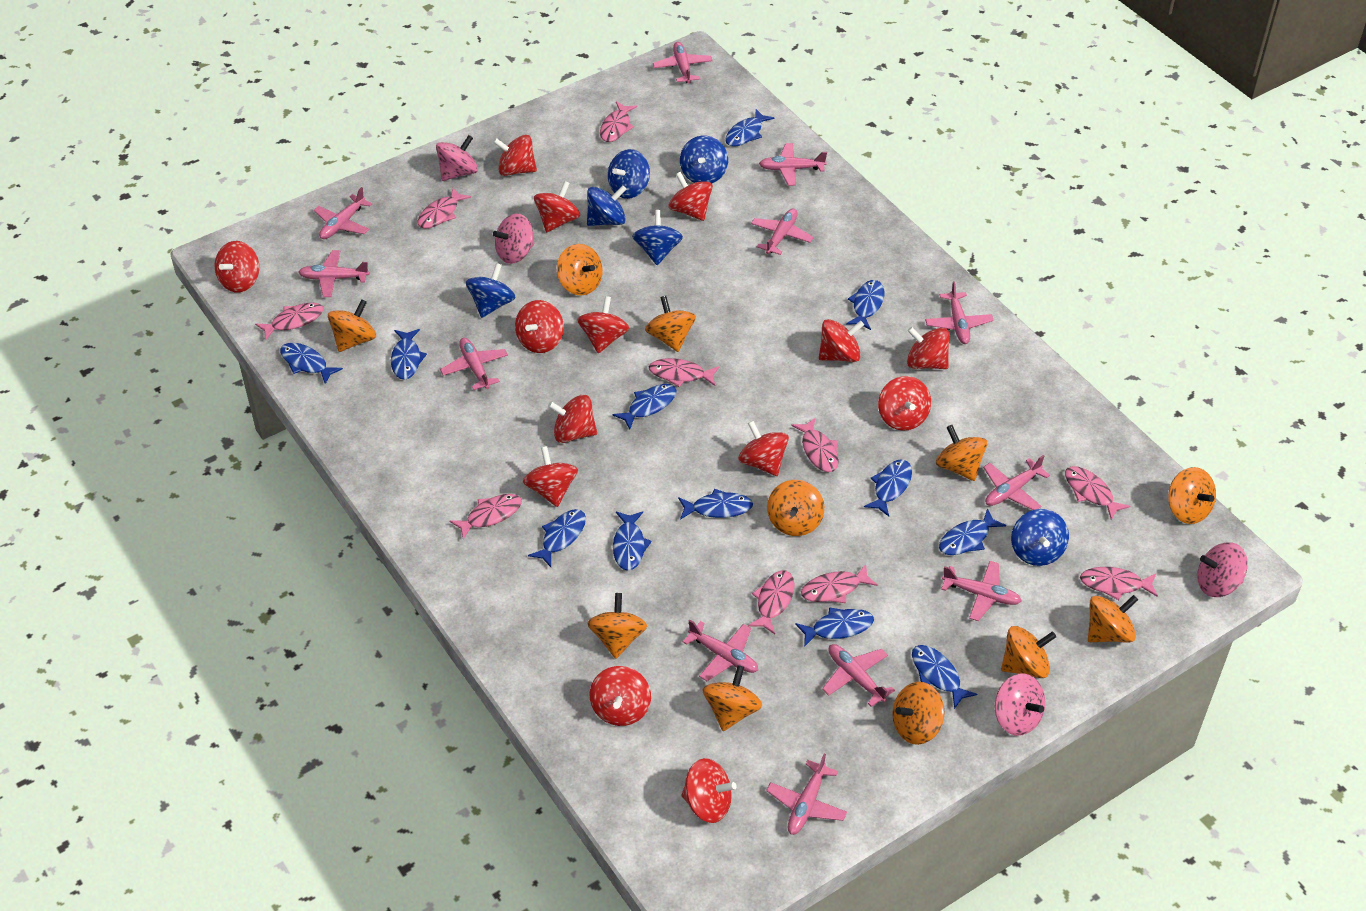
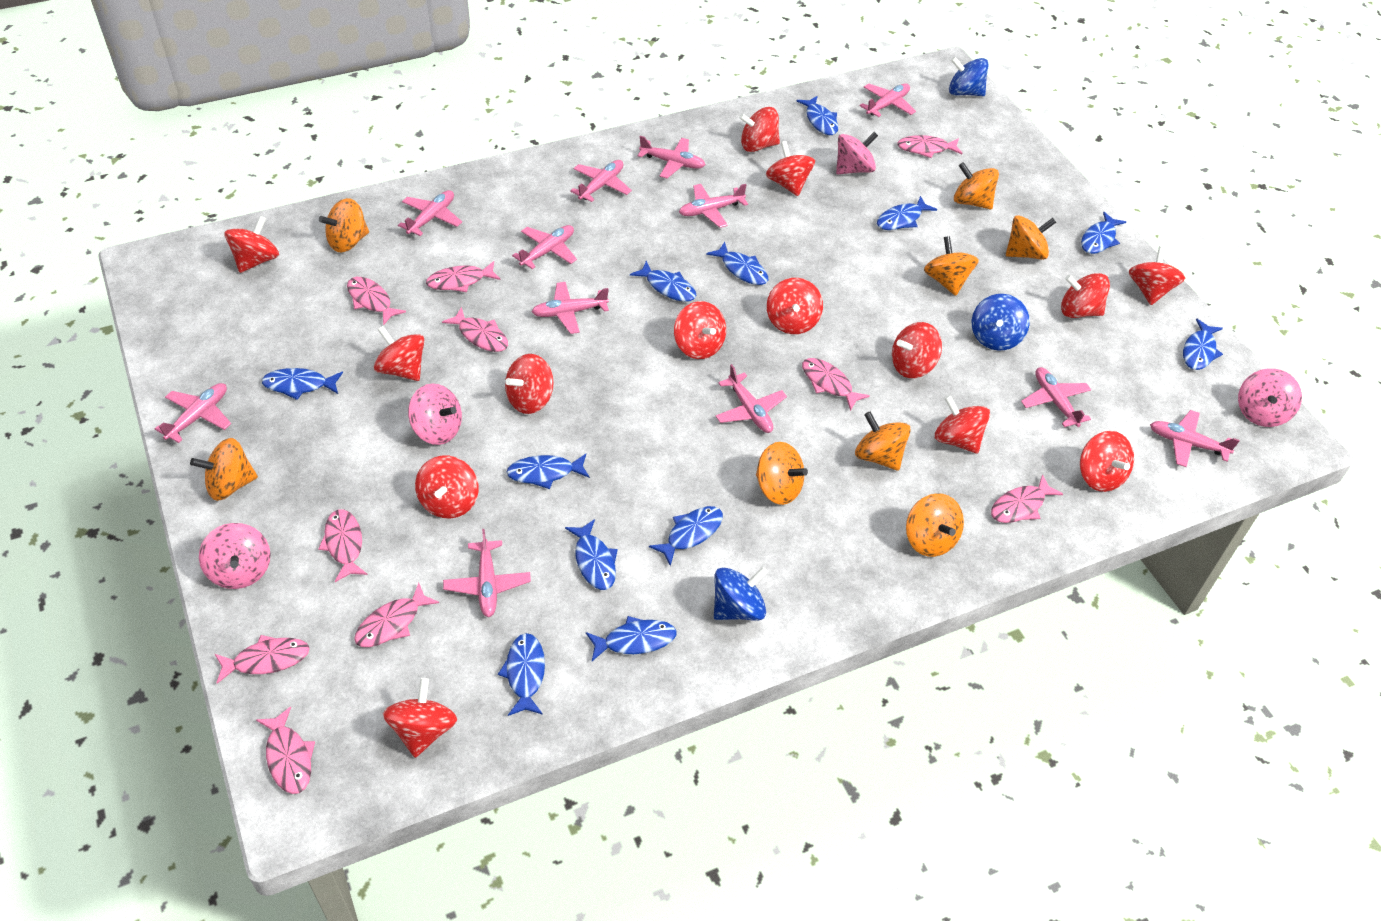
blue spinning top: 6 -> 3
orange spinning top: 11 -> 8

